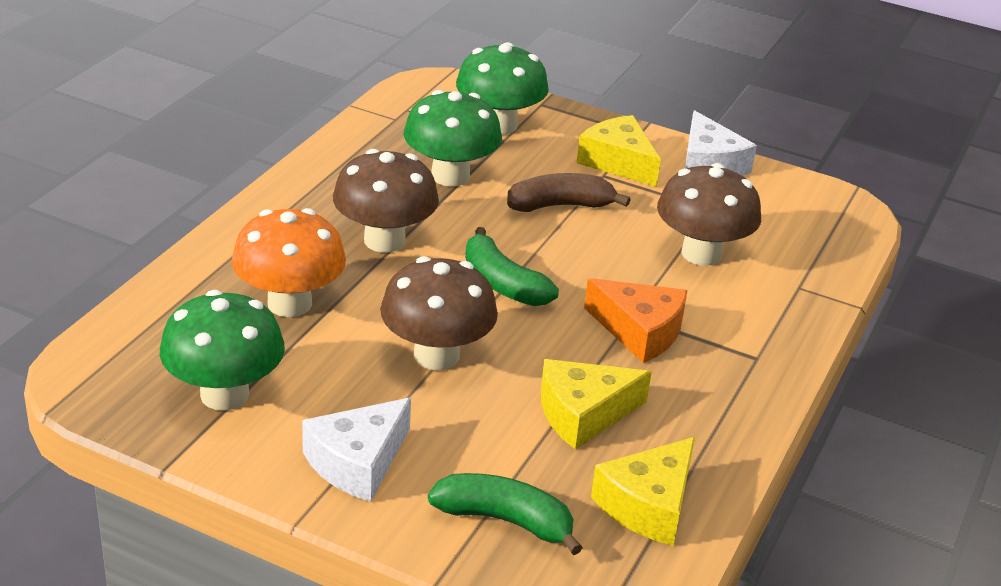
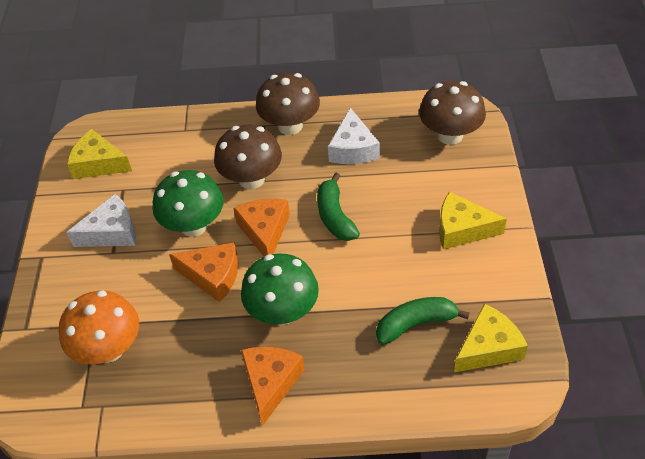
brown banana: 1 -> 0
green mushroom: 3 -> 2
orange cheese: 1 -> 3

